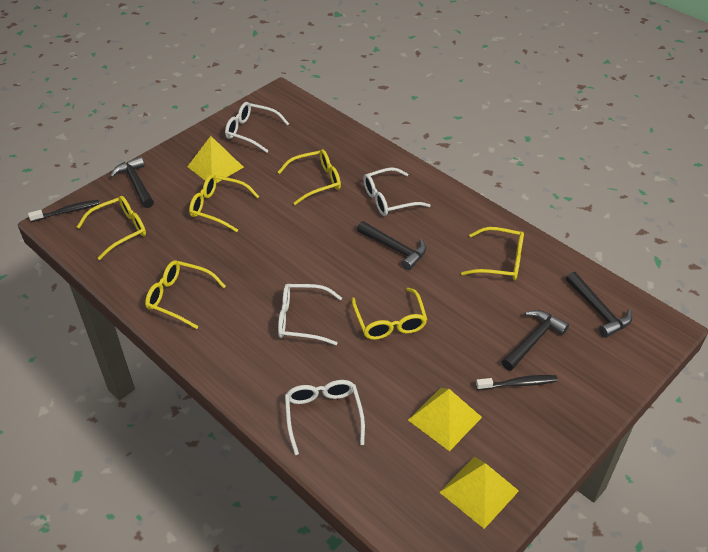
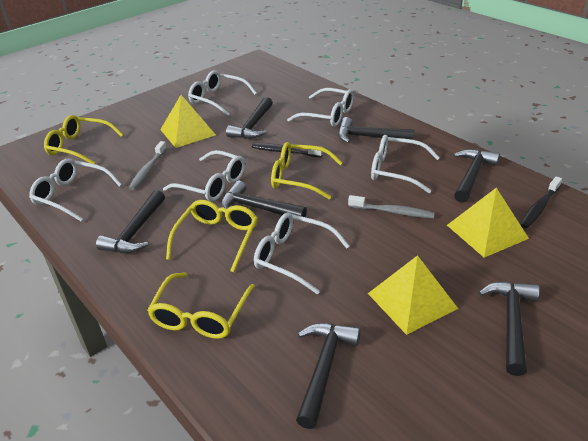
black hammer: 4 -> 7
grey toothbrush: 0 -> 2
white glasses: 4 -> 6
yellow glasses: 6 -> 4

